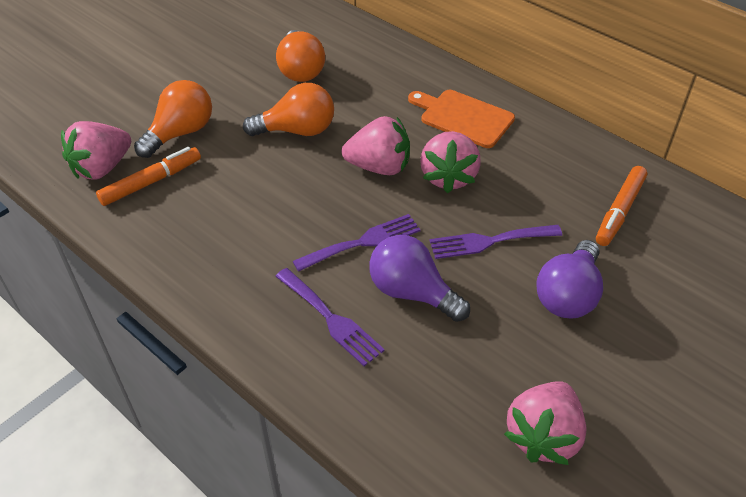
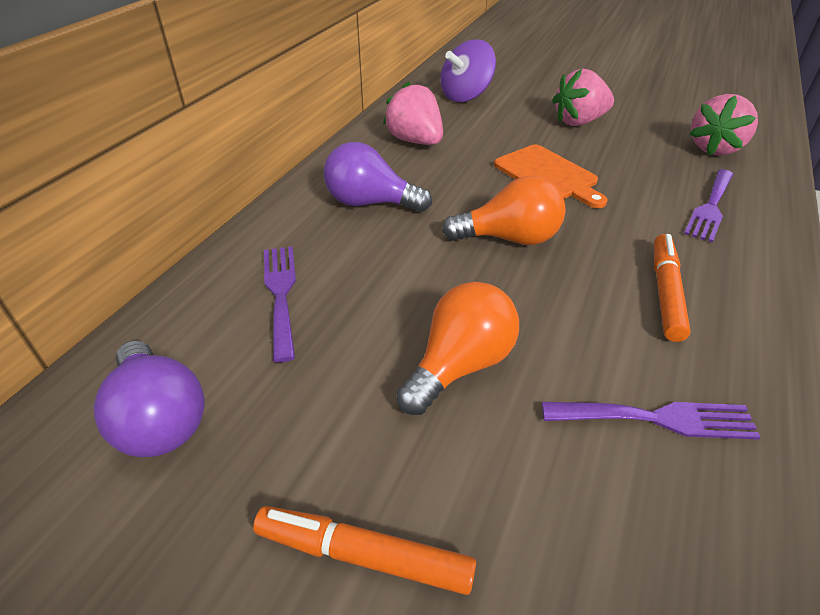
orange light bulb: 3 -> 2
pink strawberry: 4 -> 3
purple spinning top: 0 -> 1

